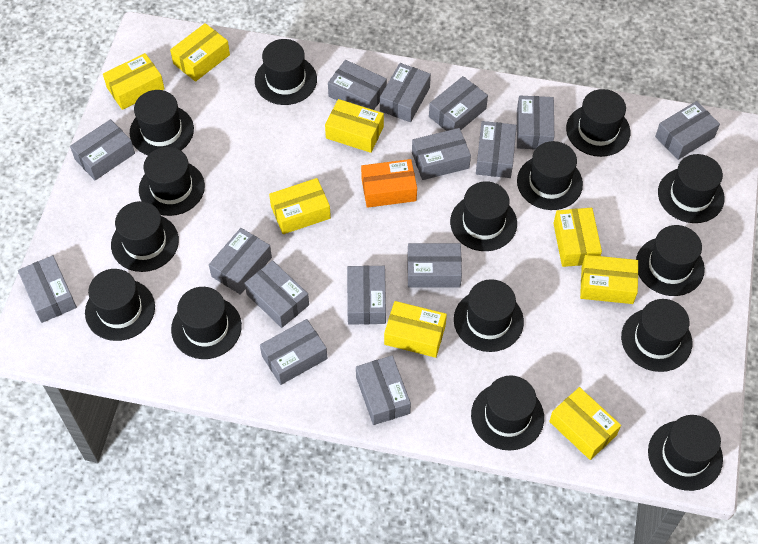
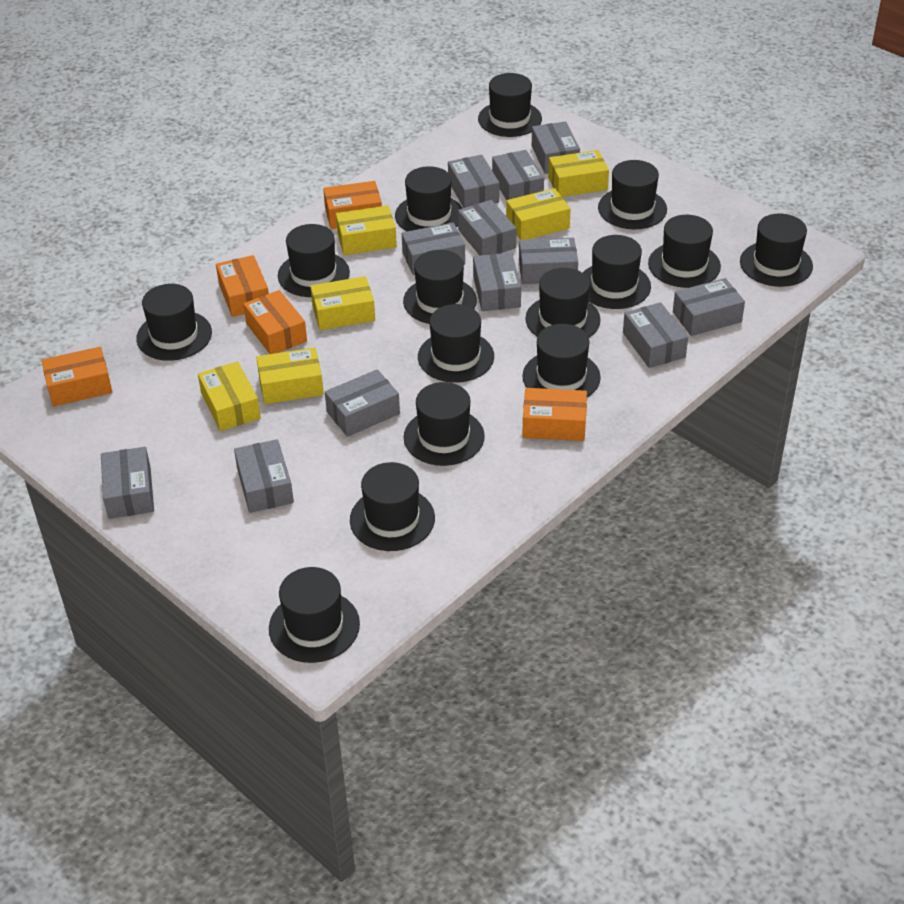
grey box: 15 -> 12
orange box: 1 -> 5
yellow box: 8 -> 6

